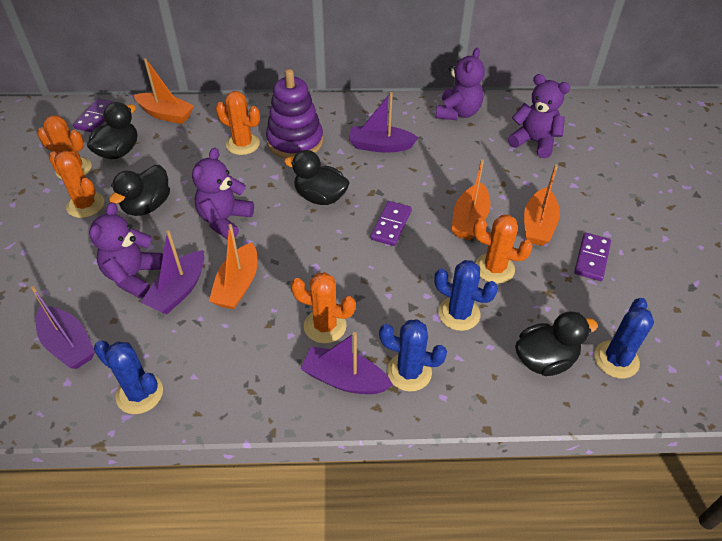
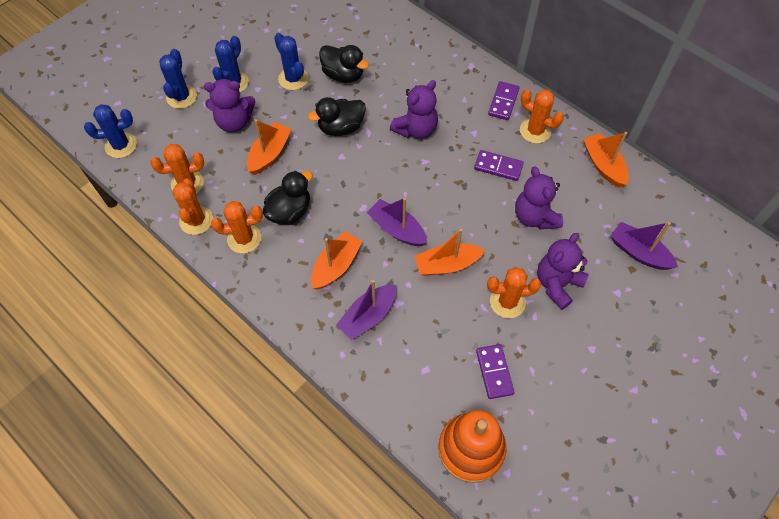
black duck: 4 -> 3
orange stacking toy: 0 -> 1
purple boat: 4 -> 3
purple stacking toy: 1 -> 0

